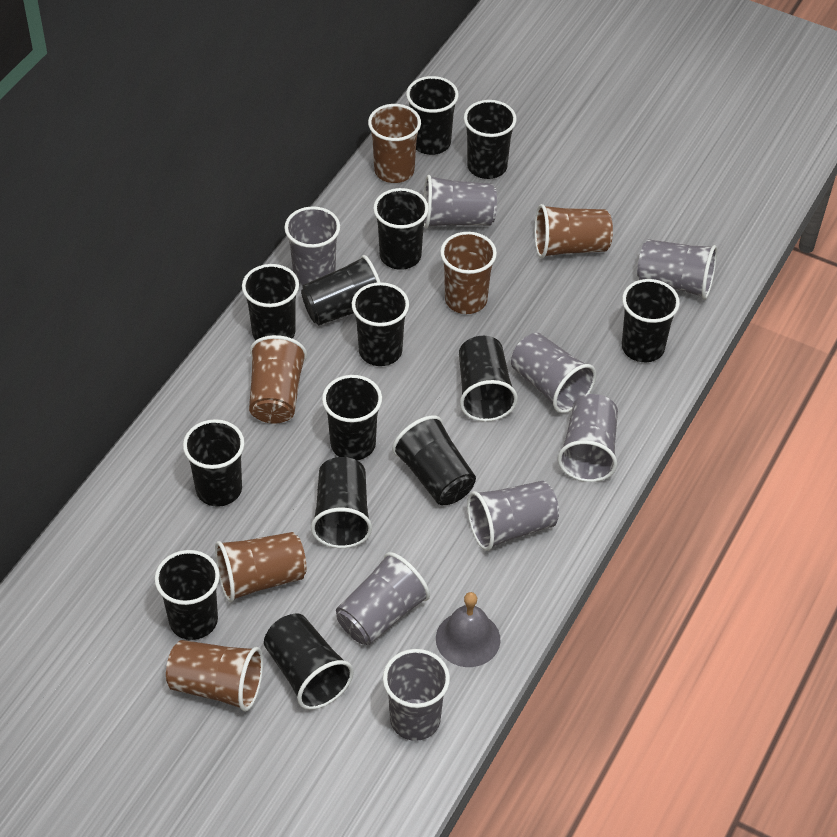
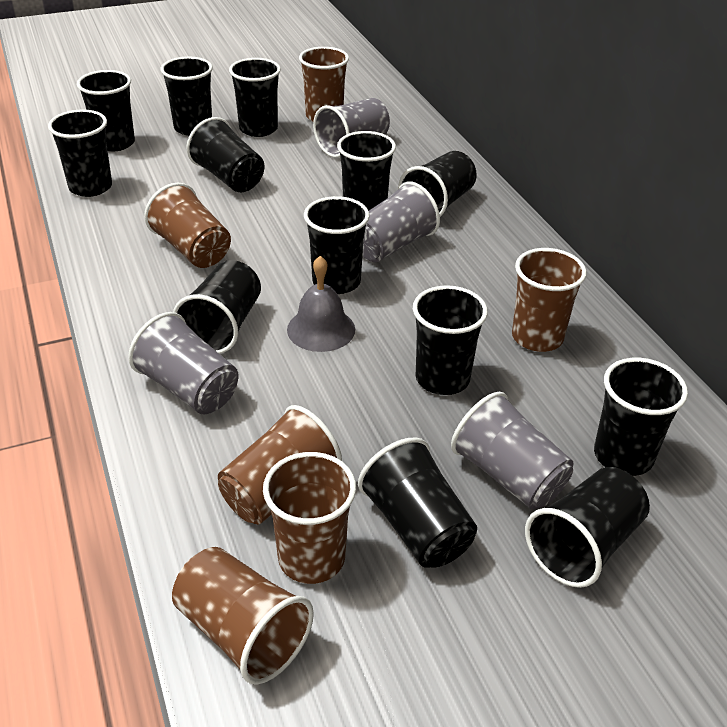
black cup: 14 -> 13
grey cup: 8 -> 4

